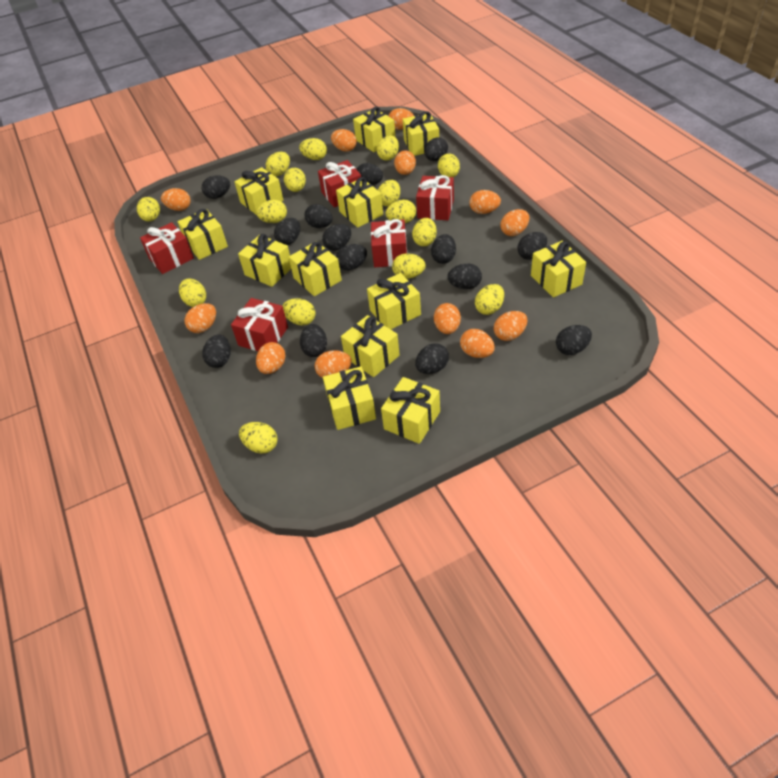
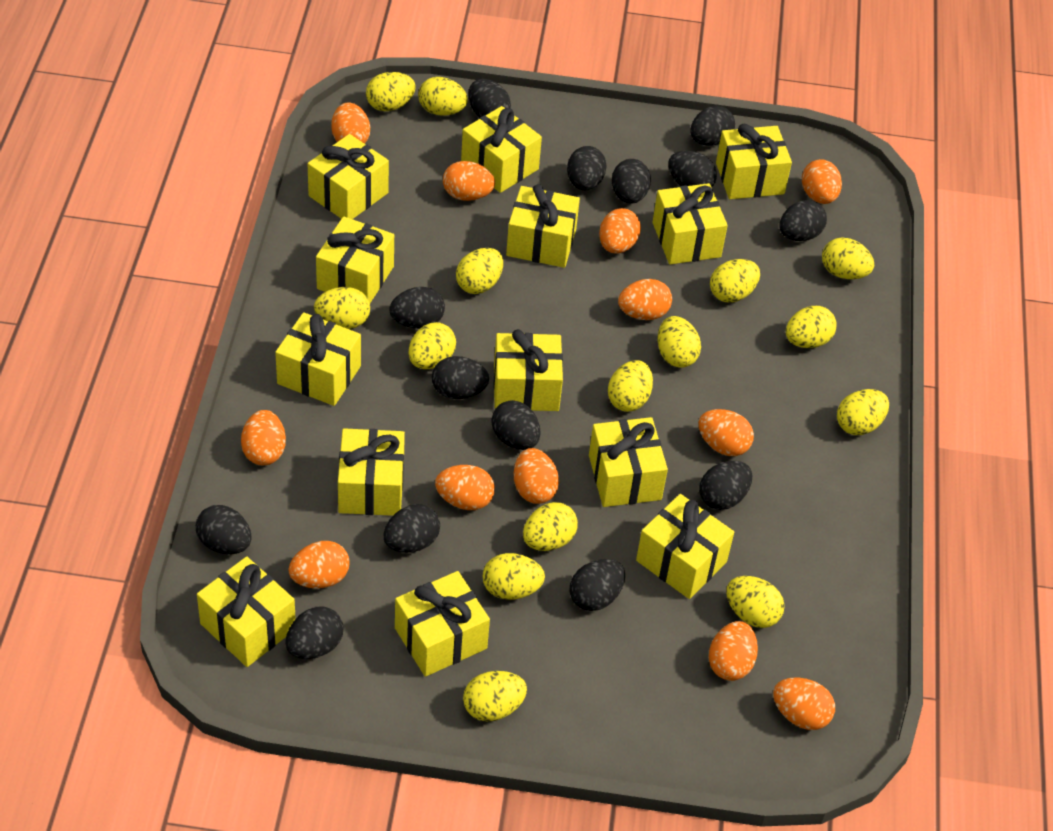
red gift: 5 -> 0
yellow gift: 12 -> 13

